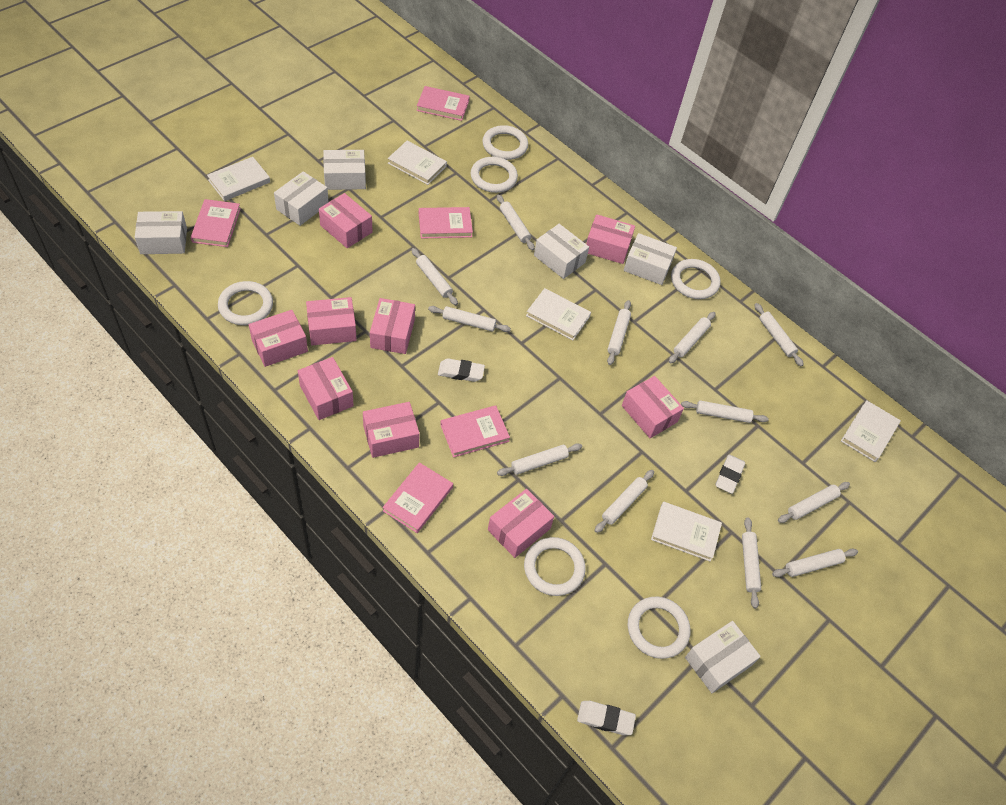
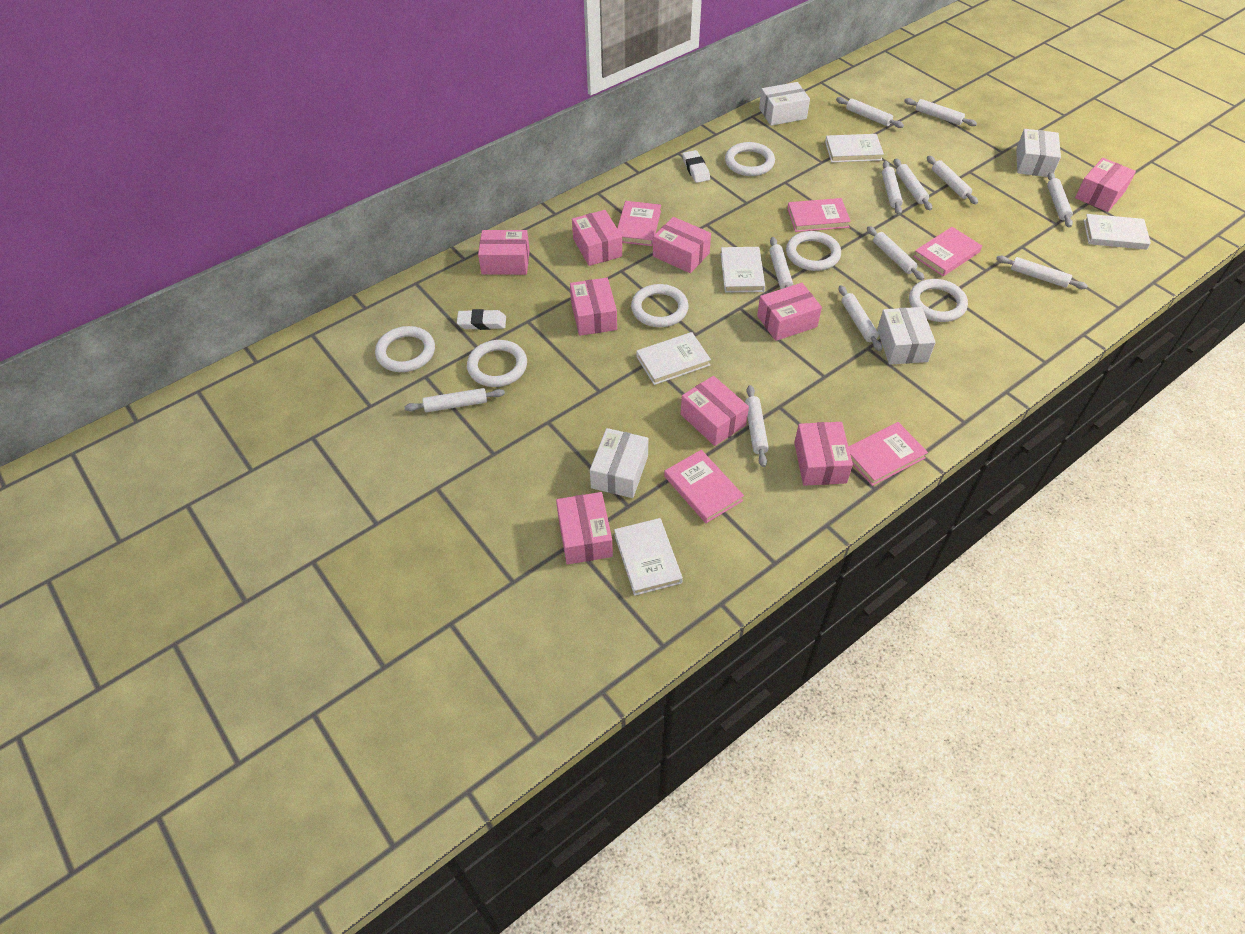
white box: 6 -> 4
white eraser: 3 -> 2

